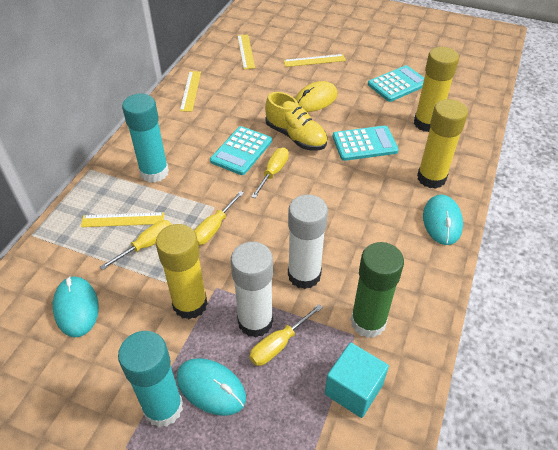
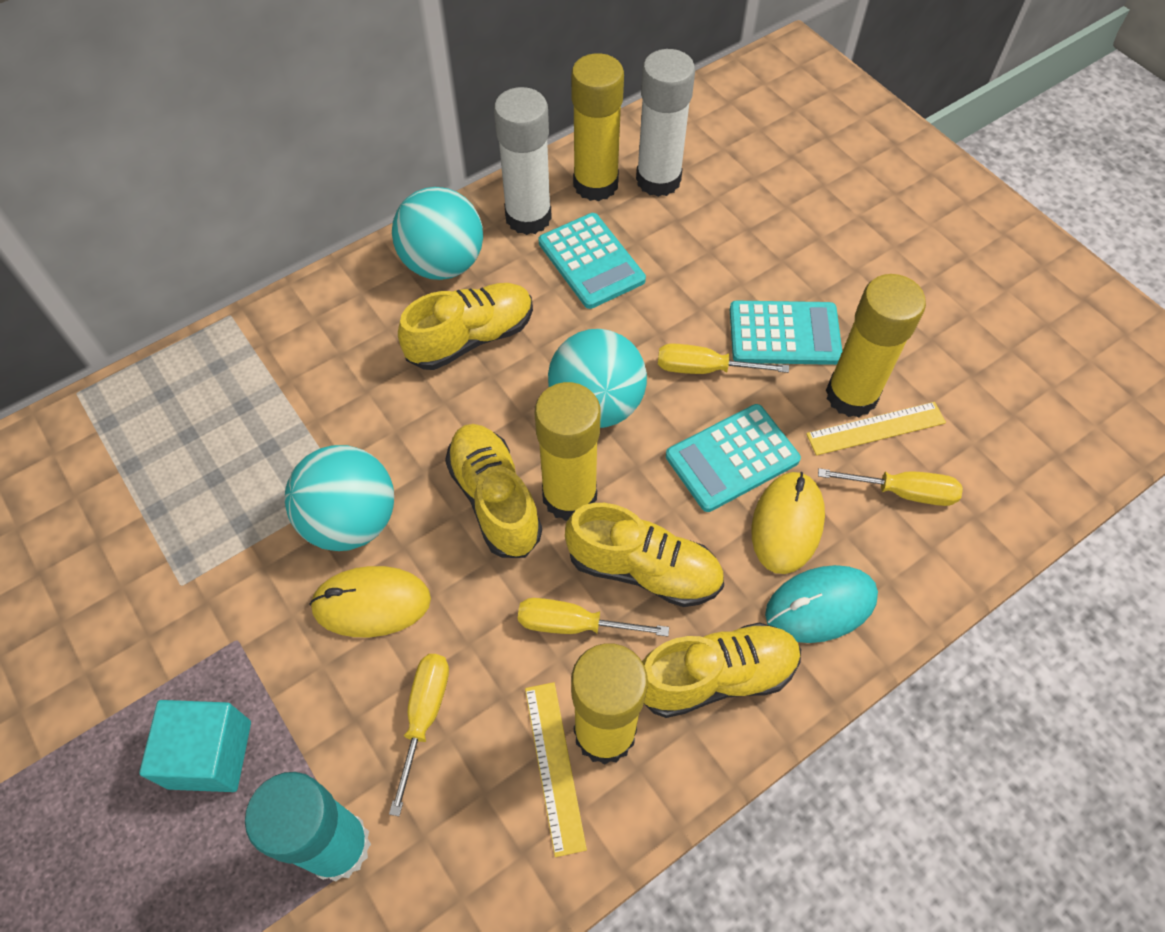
green glue stick: 1 -> 0
turquoise ball: 0 -> 3
turquoise glue stick: 2 -> 1
turquoise mouse: 3 -> 1
yellow glue stick: 3 -> 4
yellow mouse: 1 -> 2
yellow ruler: 4 -> 2
yellow shoe: 1 -> 4

